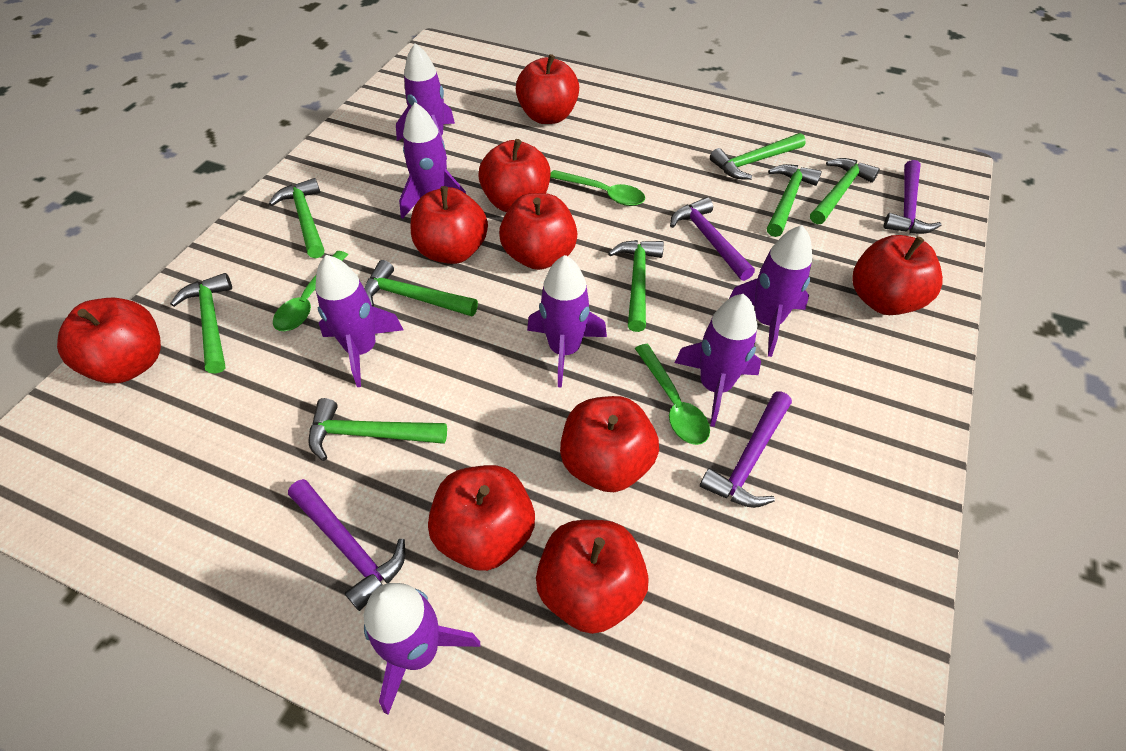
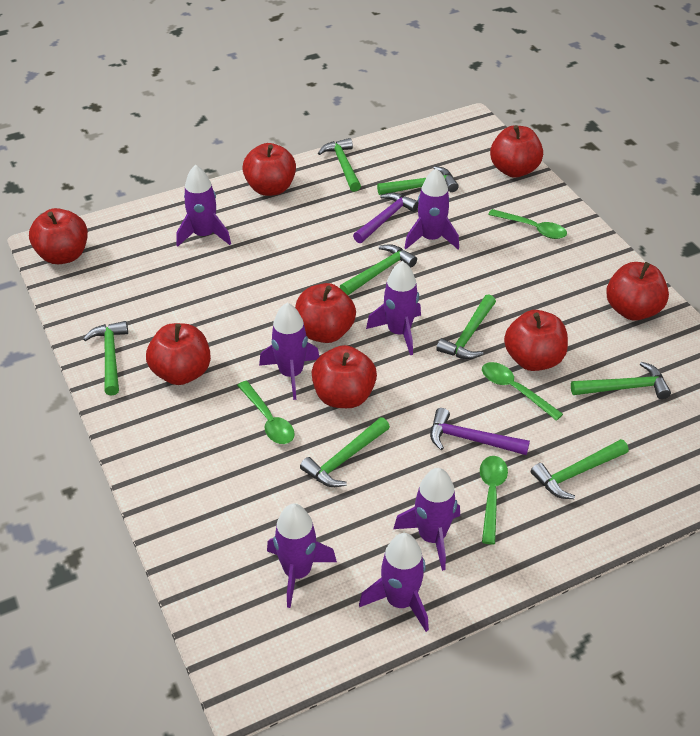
green spoon: 3 -> 4
purple hammer: 4 -> 2
red apple: 9 -> 8

